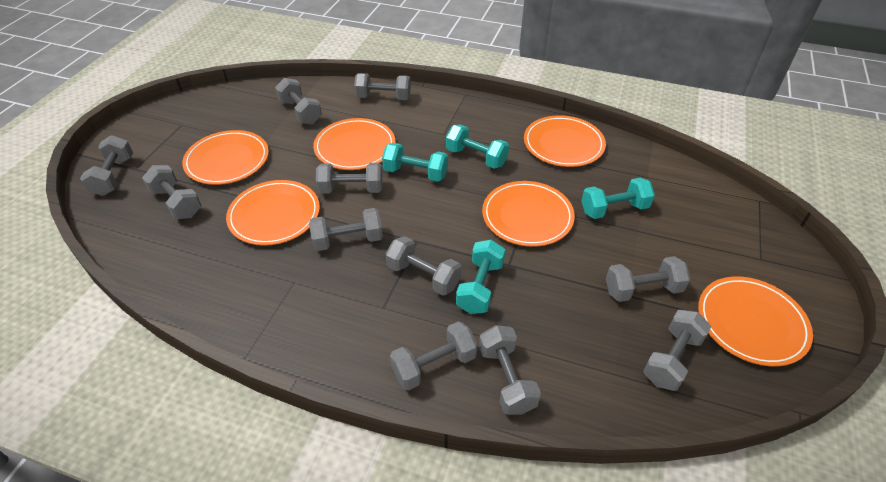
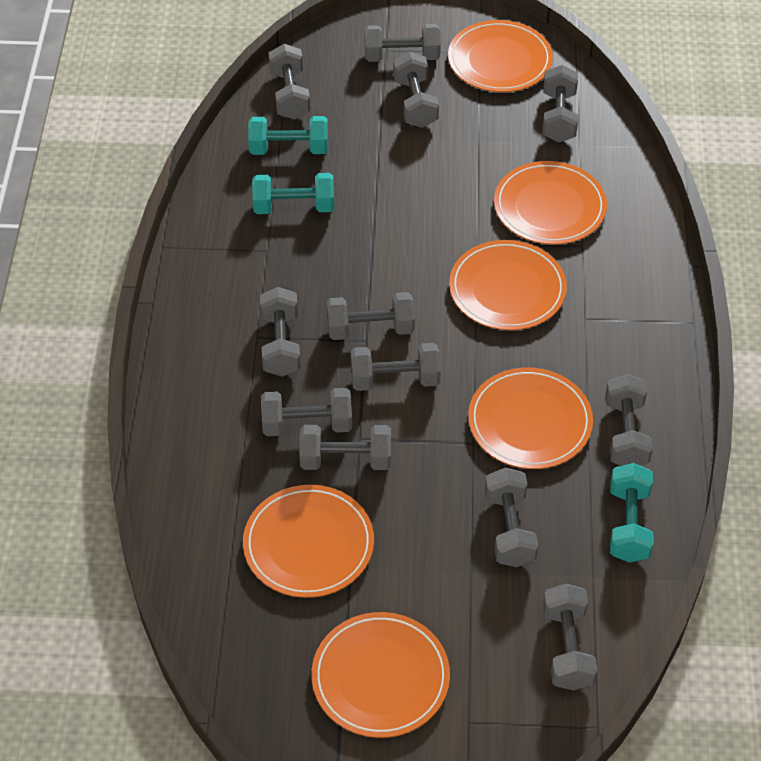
grey dumbbell: 11 -> 12
turquoise dumbbell: 4 -> 3

